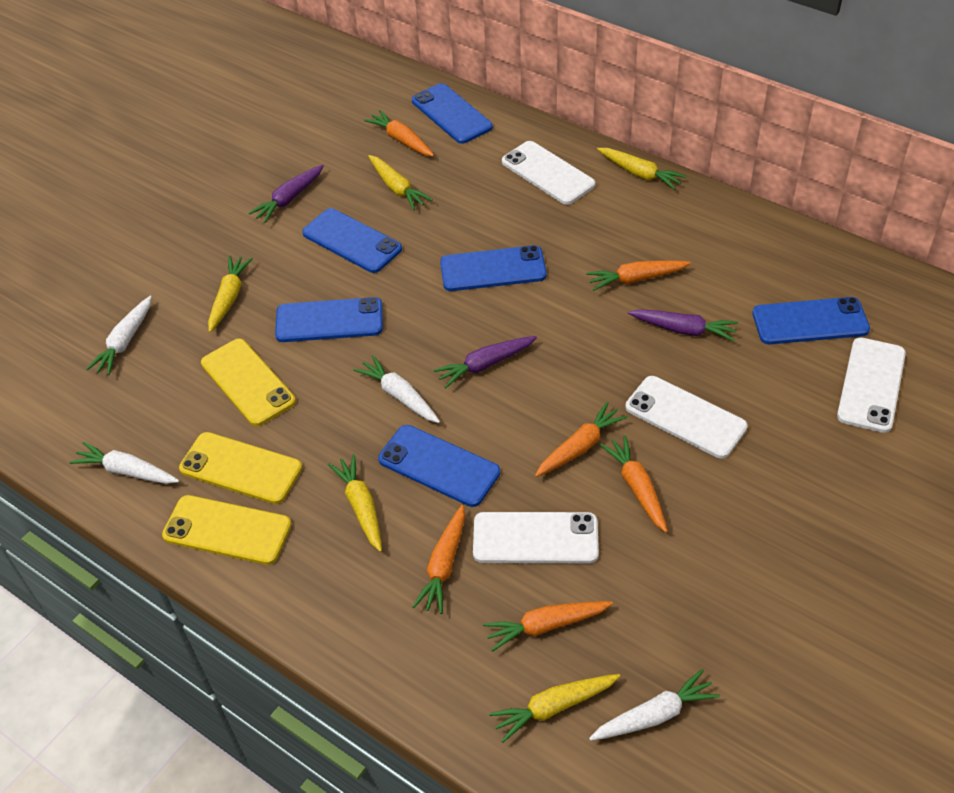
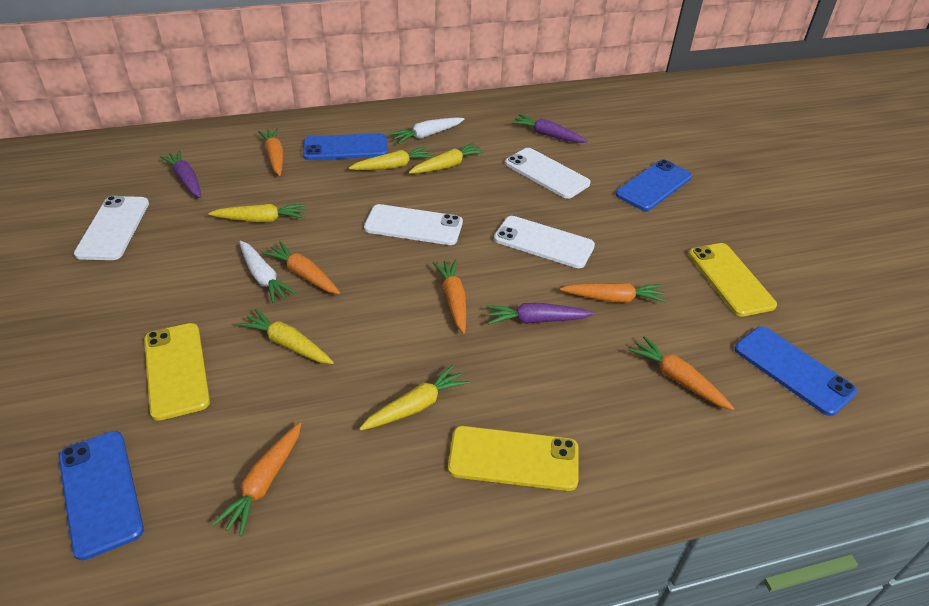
blue phone: 6 -> 4
white carrot: 4 -> 2

